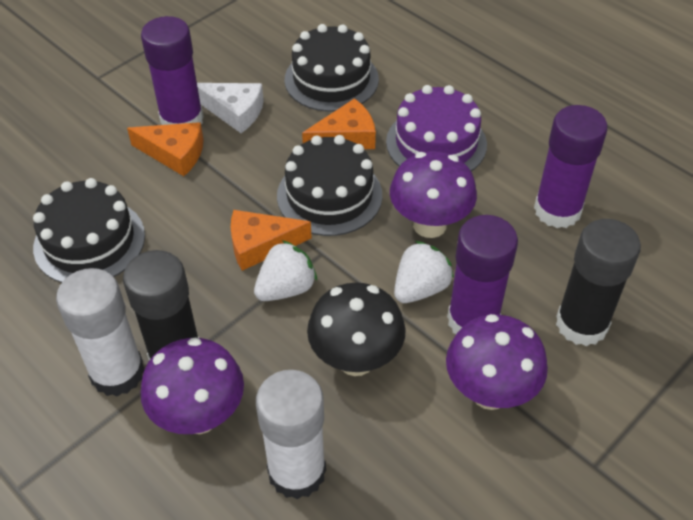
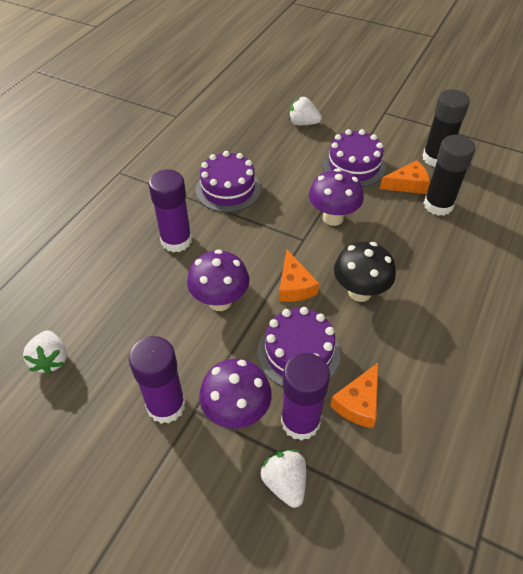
black cake: 3 -> 0
purple cake: 1 -> 3
white cheese: 1 -> 0
white glue stick: 2 -> 0
white strawberry: 2 -> 3

